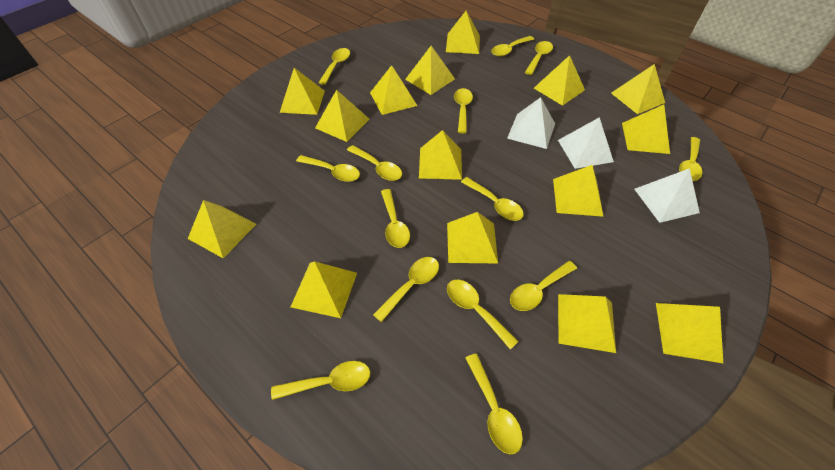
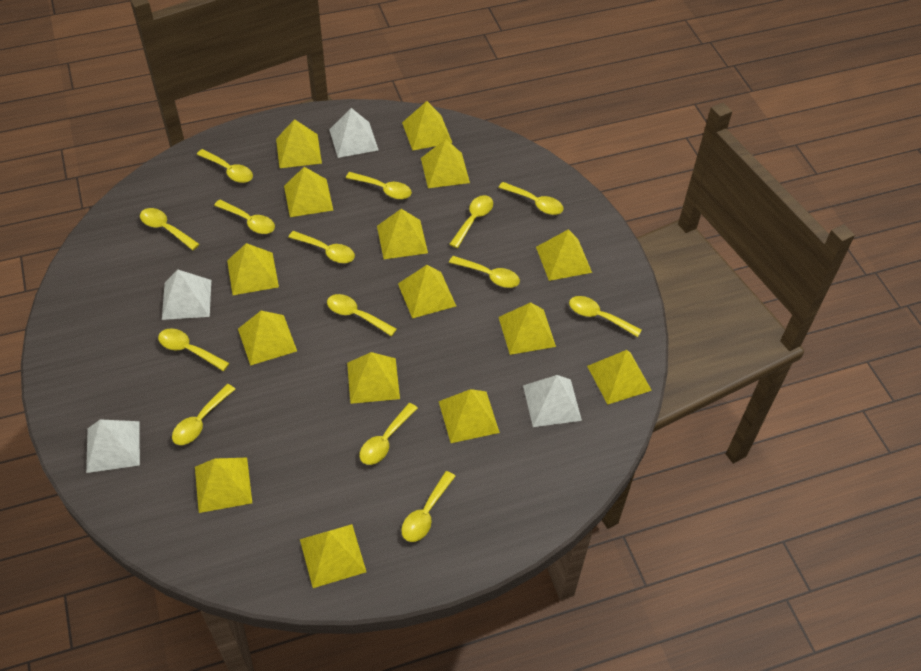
white pyramid: 3 -> 4

